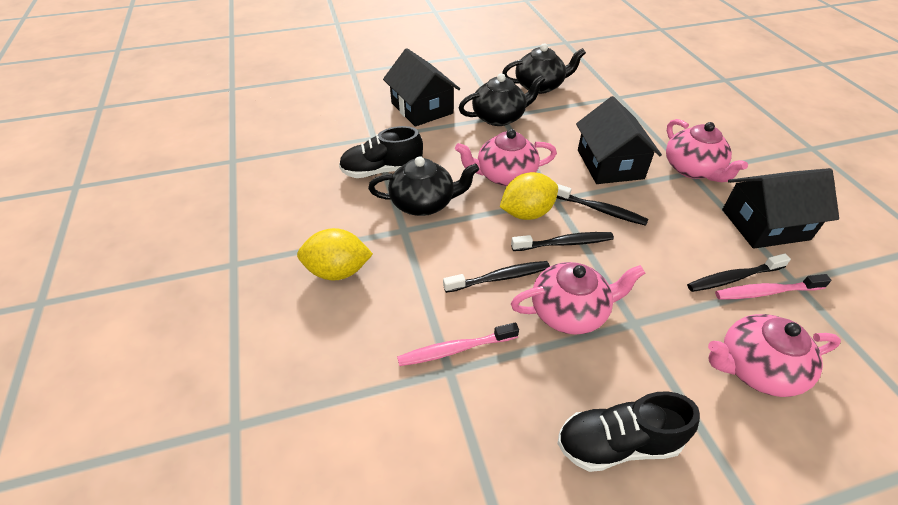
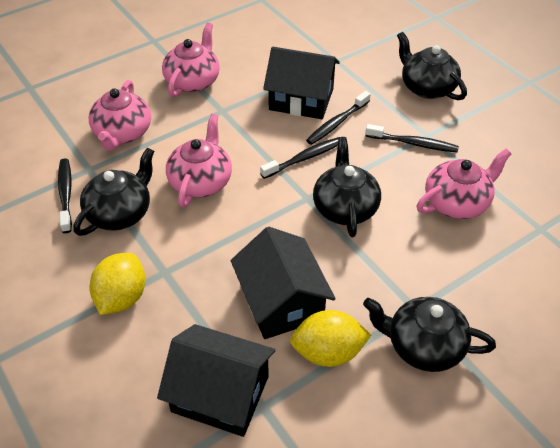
black shoe: 2 -> 0
black teapot: 3 -> 4
pink toothbrush: 2 -> 0

